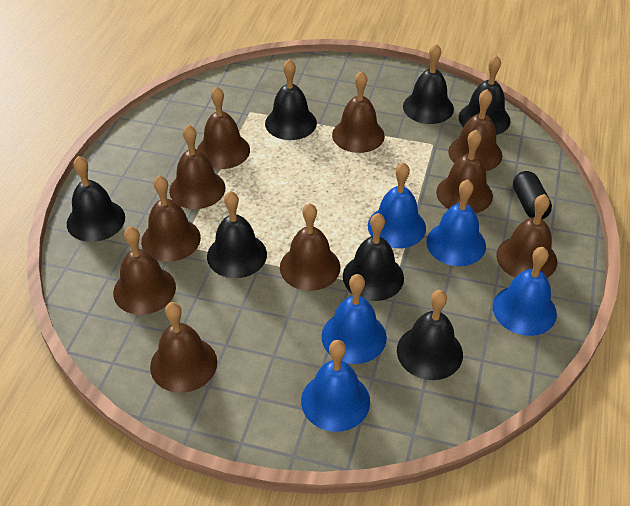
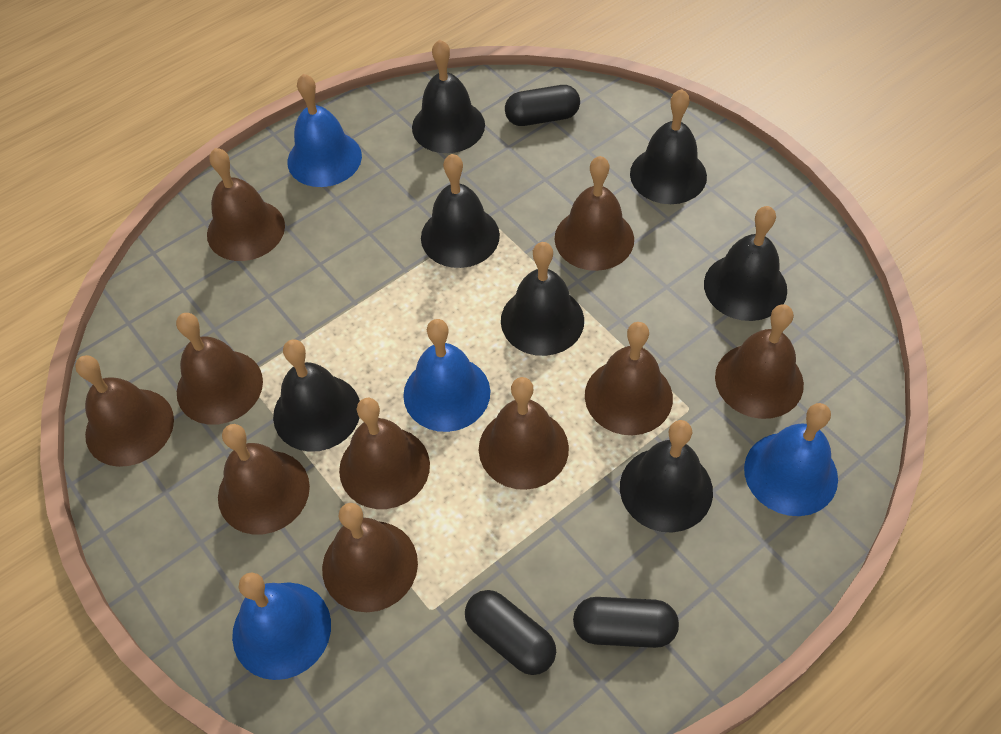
black capsule: 1 -> 3
blue bell: 5 -> 4

